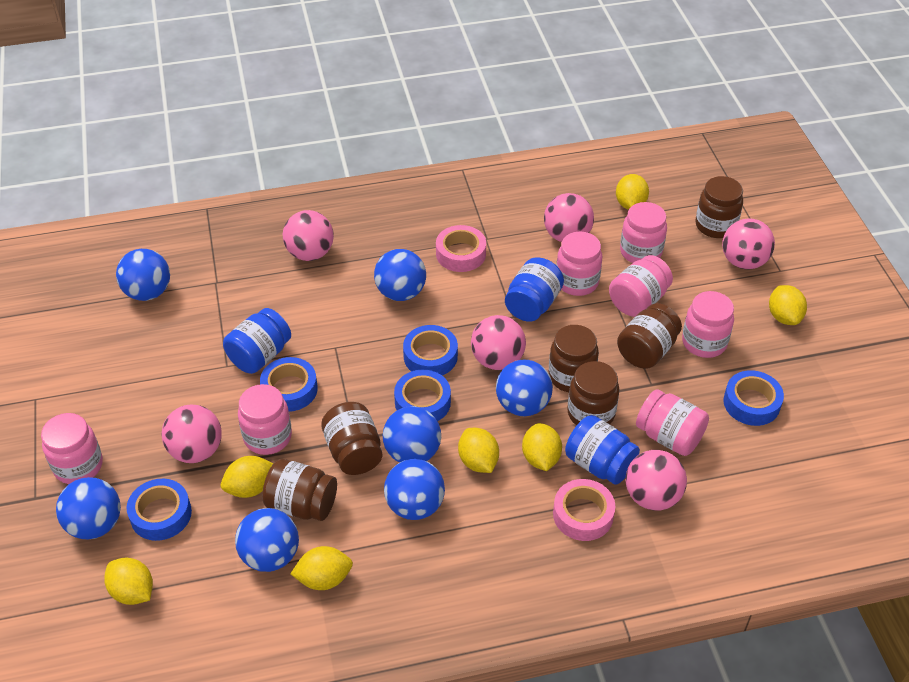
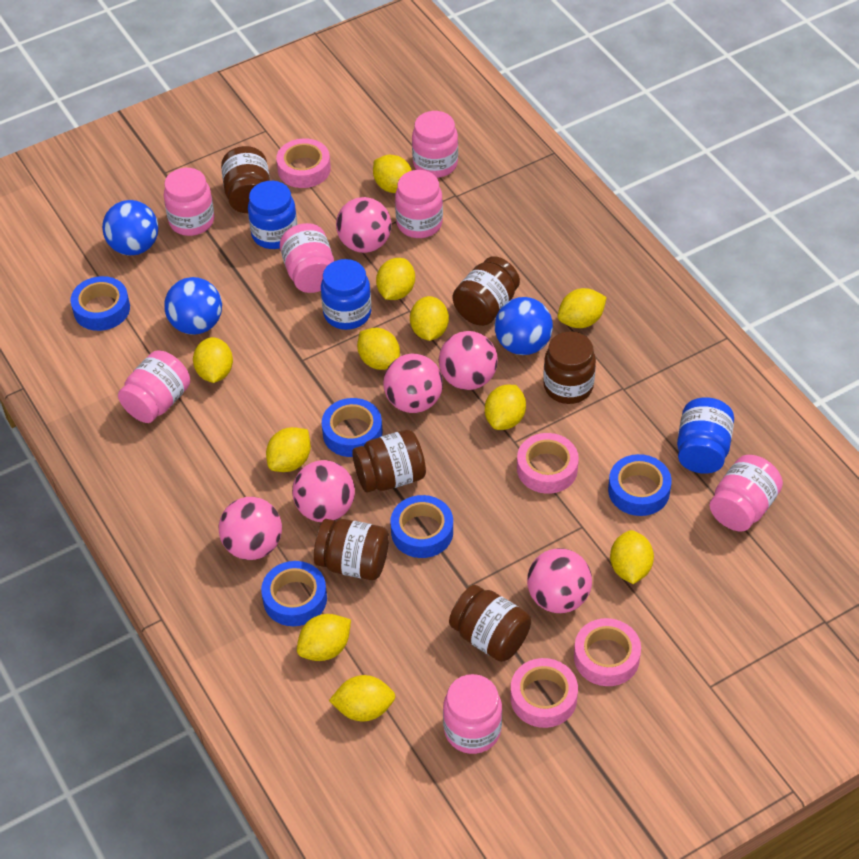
blue ball: 7 -> 3
pink tape: 2 -> 4
yellow lemon: 7 -> 11

